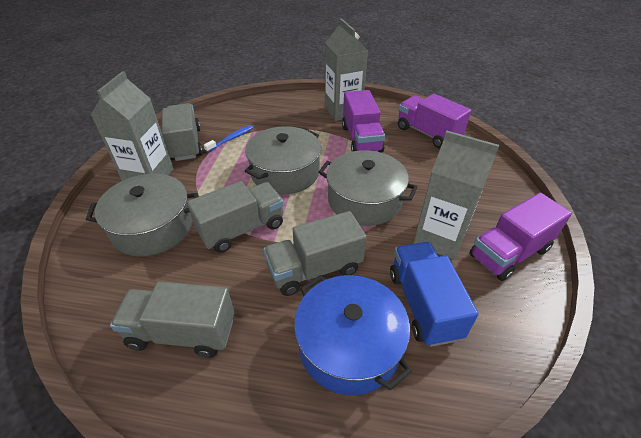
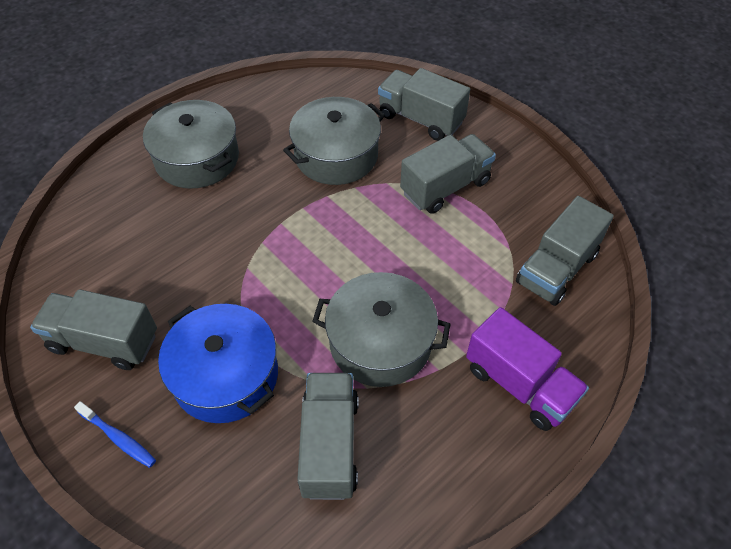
blue truck: 1 -> 0
grey carton: 3 -> 0
grey truck: 4 -> 5
purple truck: 3 -> 1

